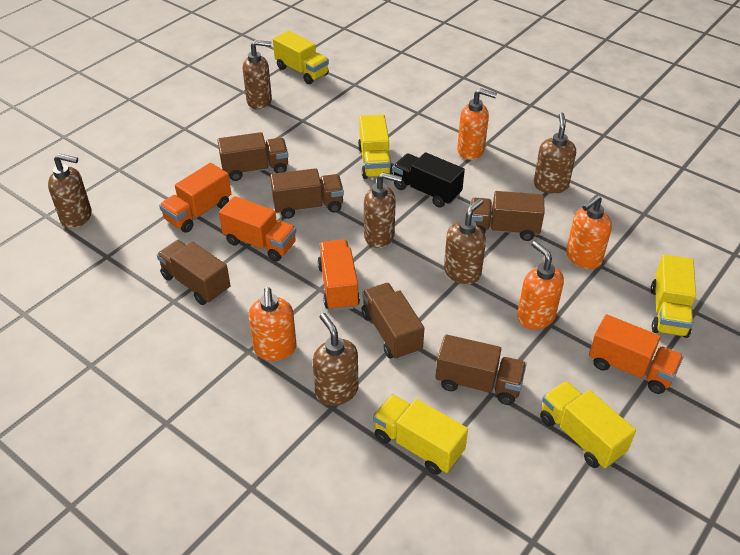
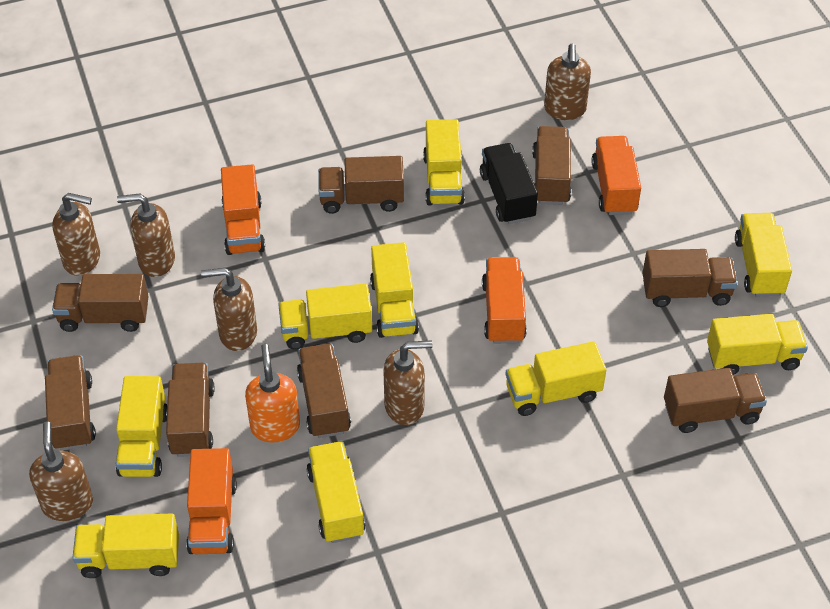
brown truck: 6 -> 8
orange soap dispenser: 4 -> 1
yellow truck: 5 -> 9

